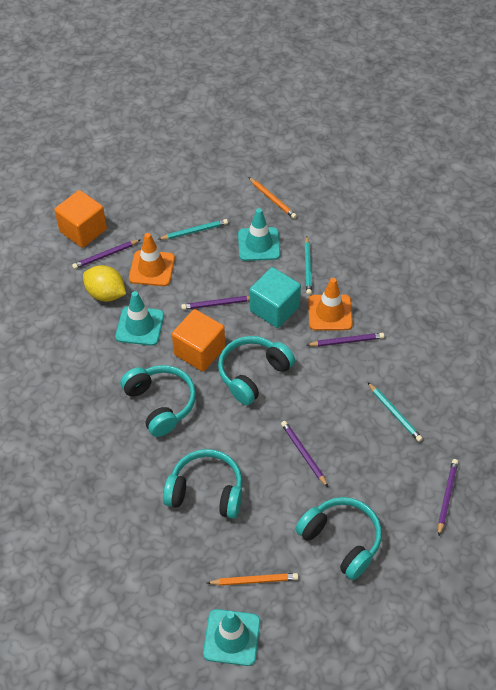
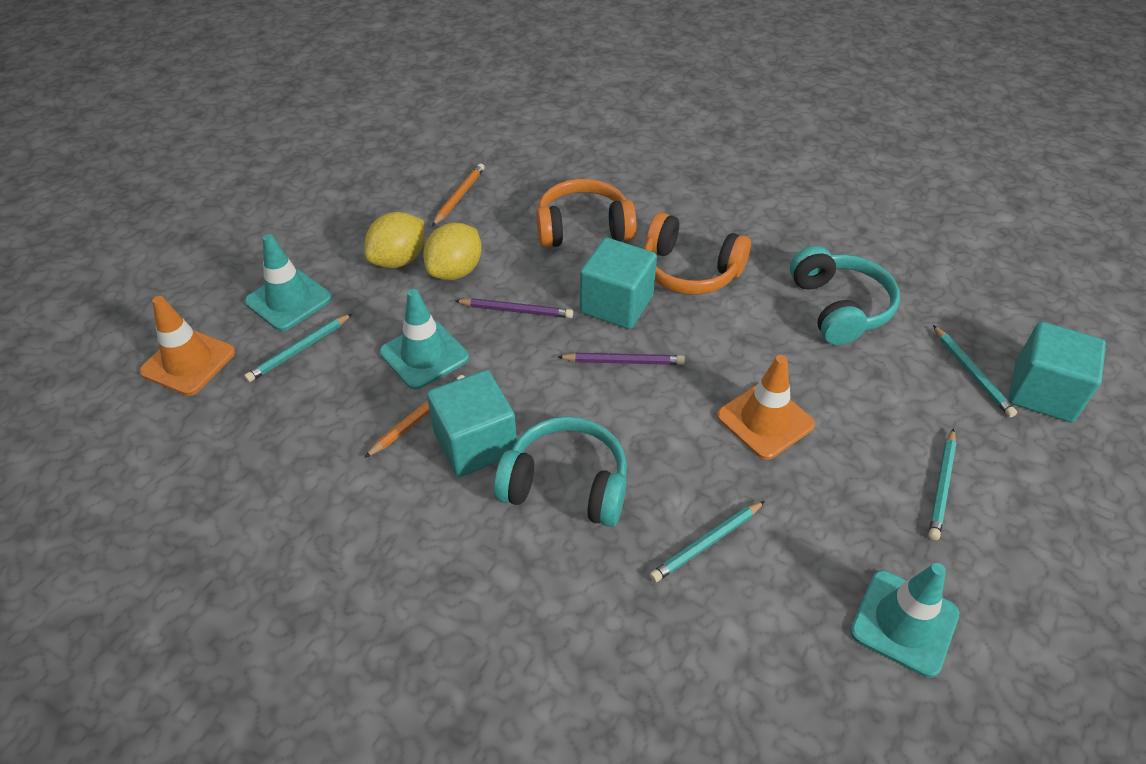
orange cube: 2 -> 0
orange headphones: 0 -> 2
purple pencil: 5 -> 2
turquoise cube: 1 -> 3
turquoise headphones: 4 -> 2
turquoise pencil: 3 -> 4
yellow lemon: 1 -> 2

